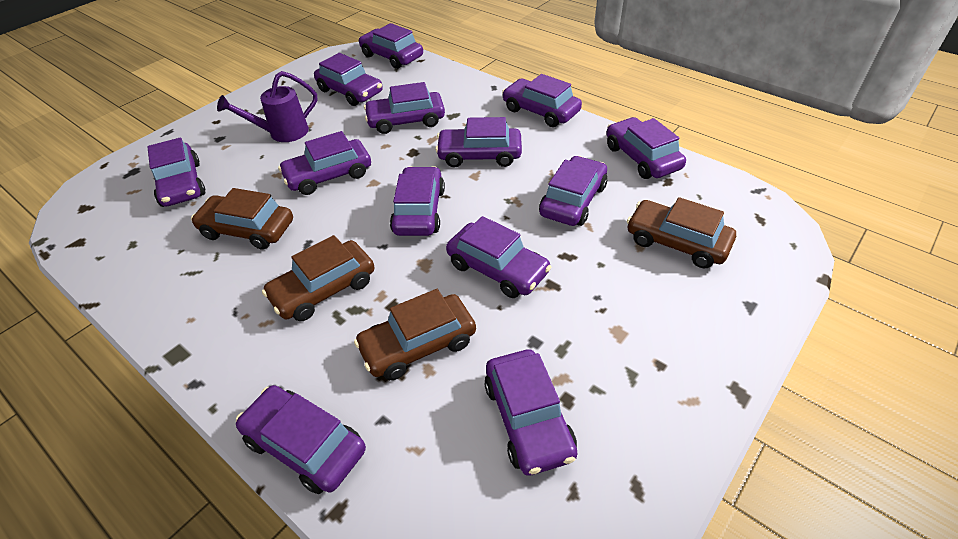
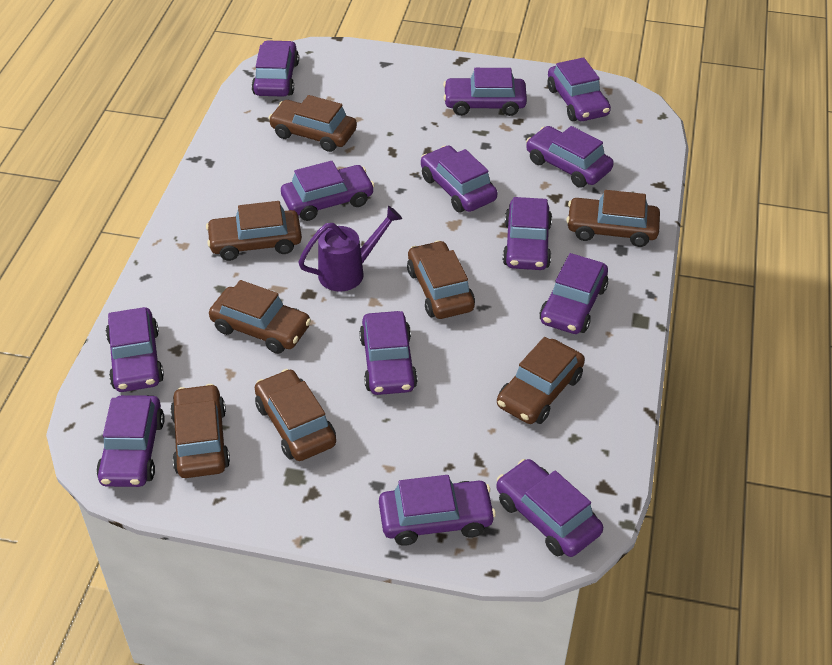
brown car: 4 -> 8

